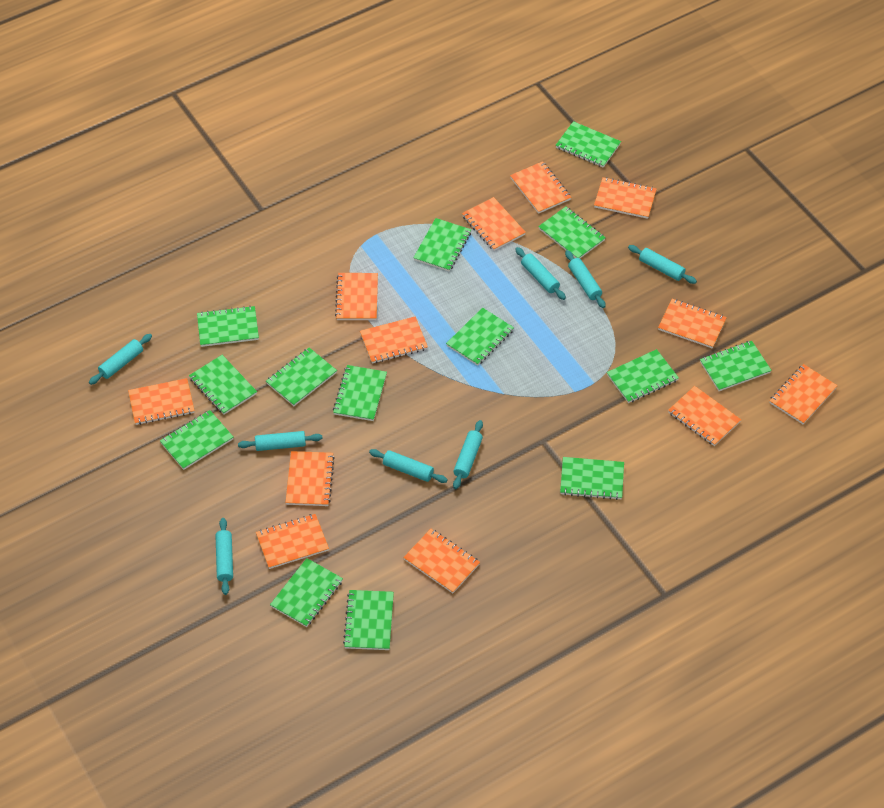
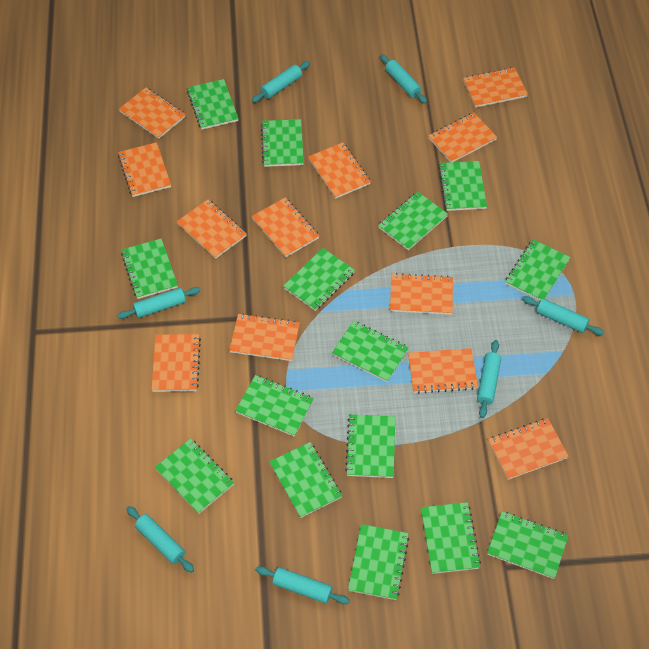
green notebook: 14 -> 15
turquoise rolling pin: 8 -> 7

